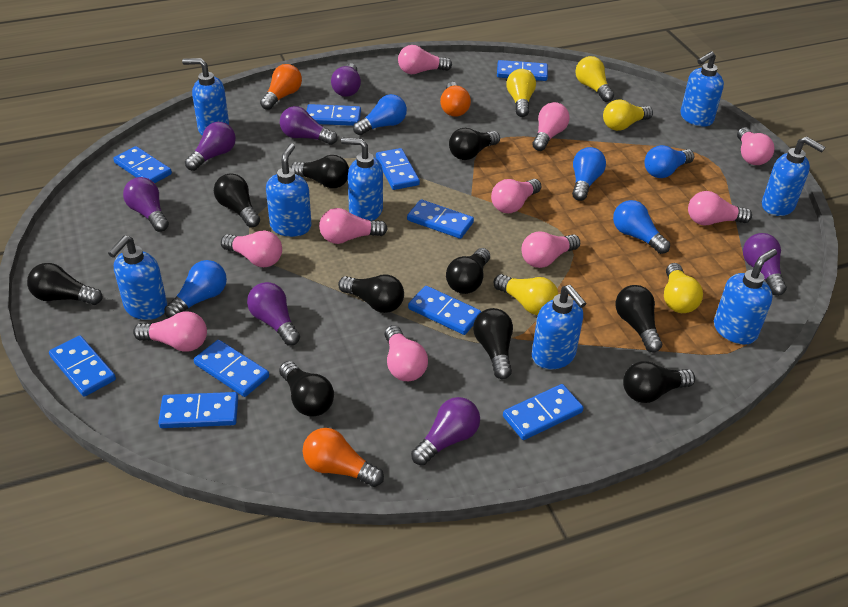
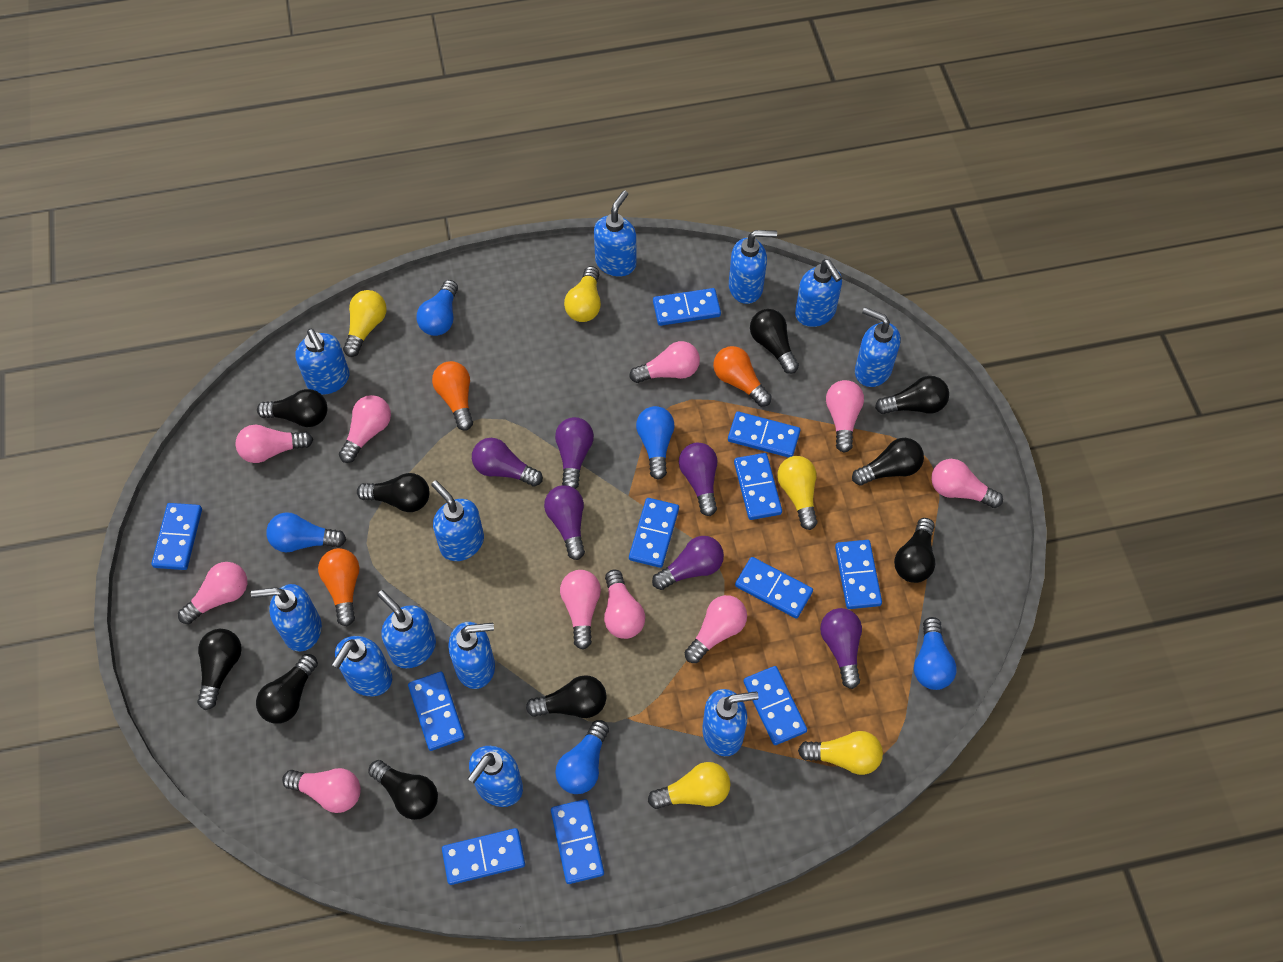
blue domino: 10 -> 11
blue soap dispenser: 8 -> 12
purple light bulb: 7 -> 6

